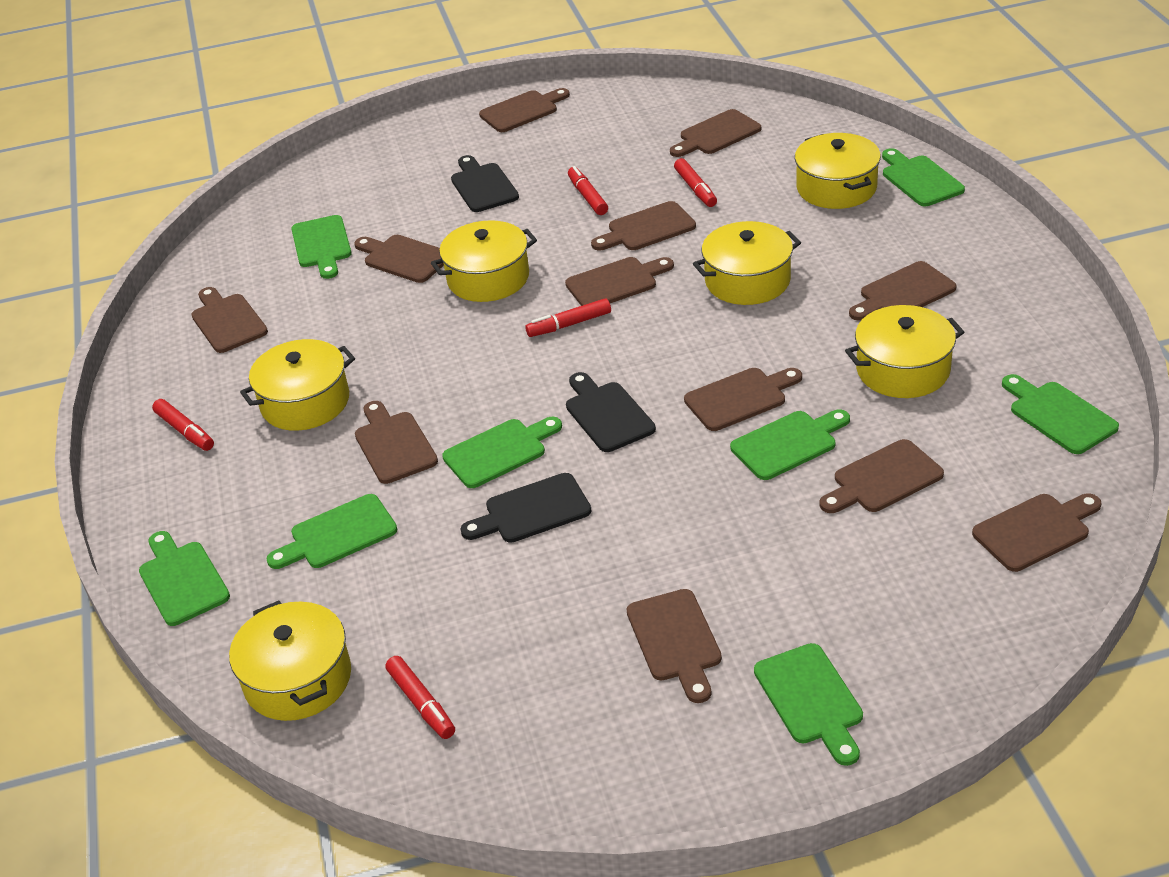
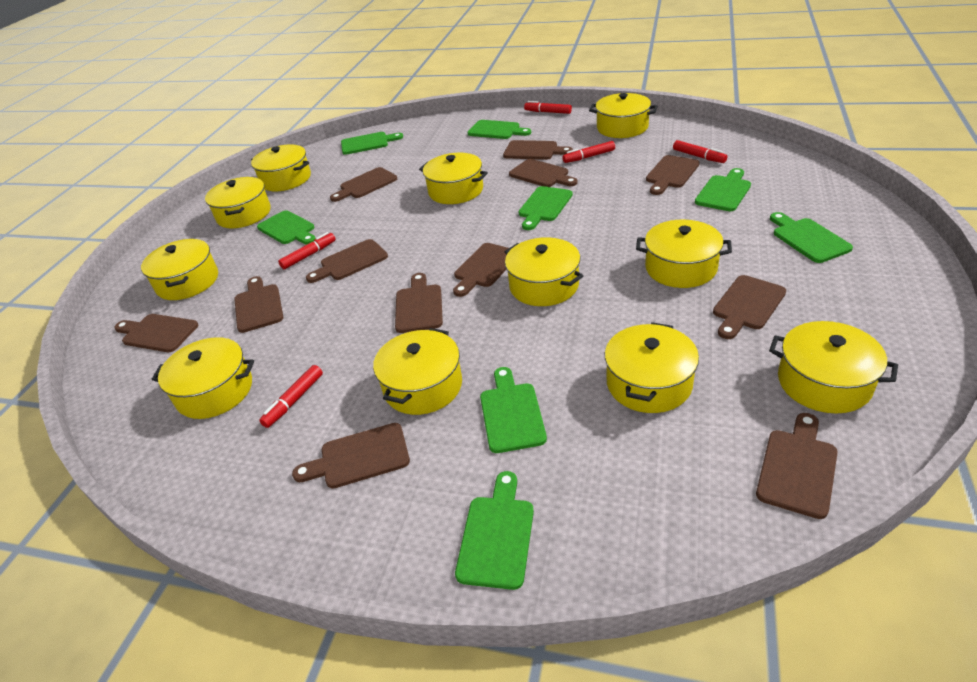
black cutting board: 3 -> 0
yellow pot: 6 -> 11

